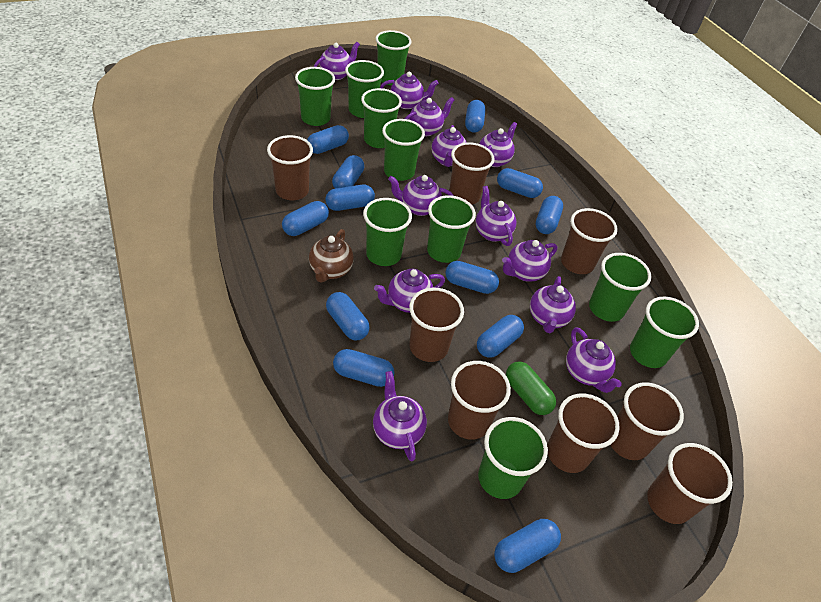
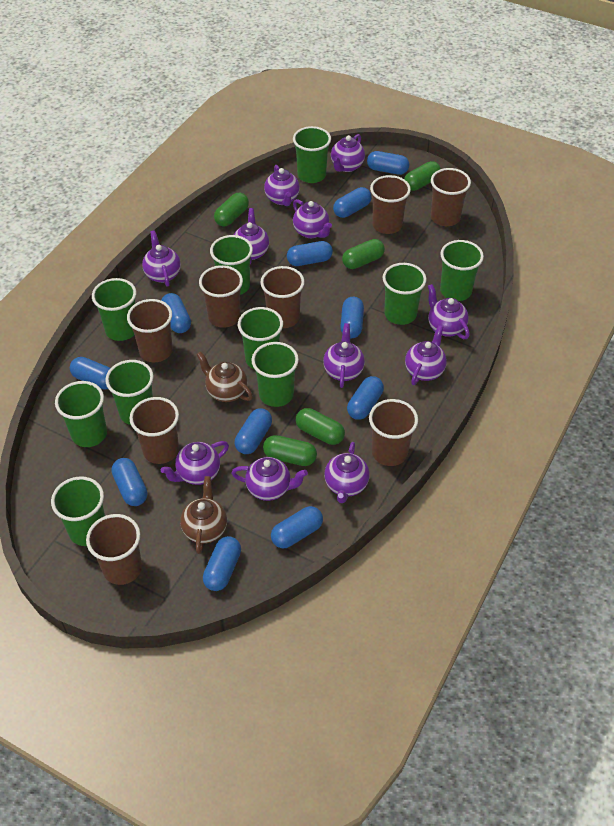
blue capsule: 12 -> 11
brown teapot: 1 -> 2
green capsule: 1 -> 5
purple teapot: 12 -> 11

